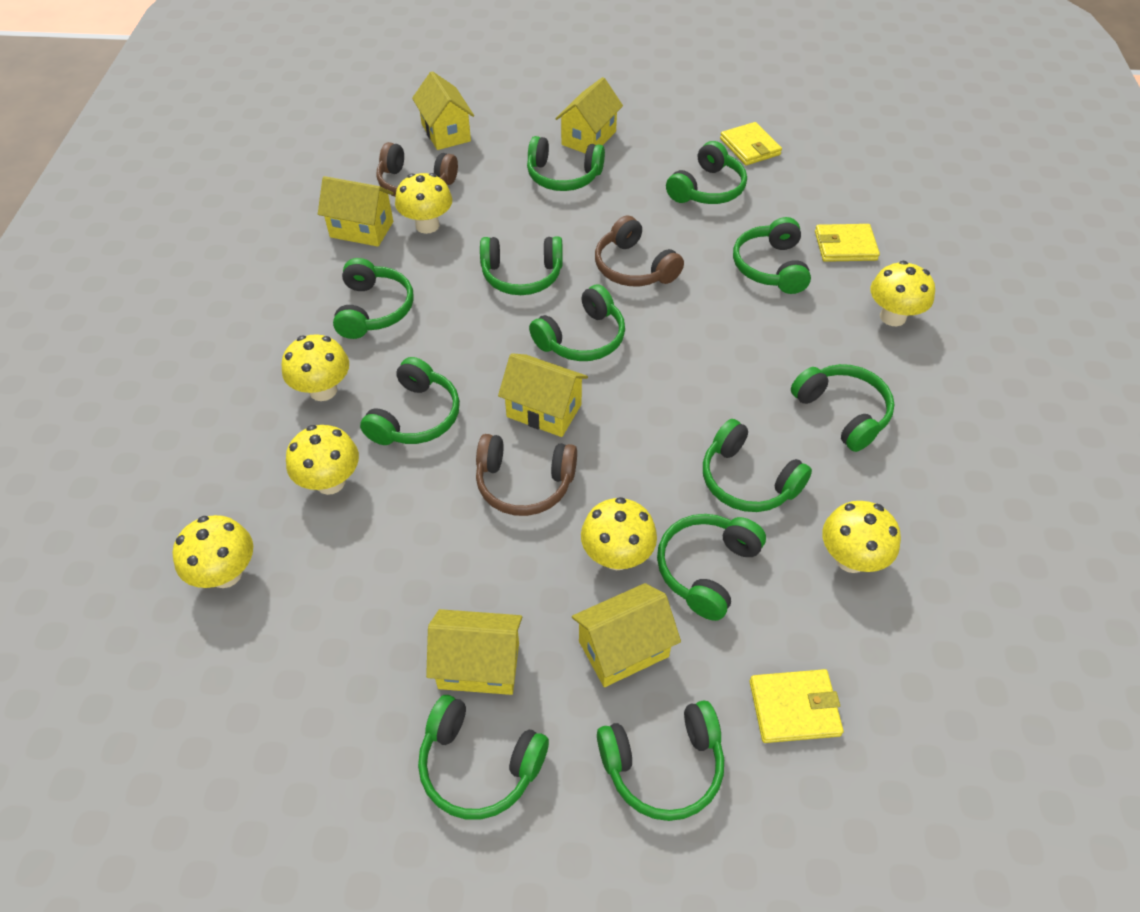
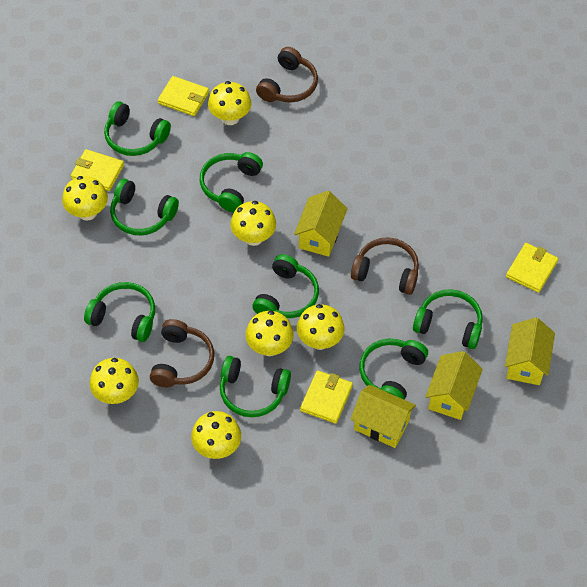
green headphones: 12 -> 8
yellow house: 6 -> 4
yellow wallet: 3 -> 4

